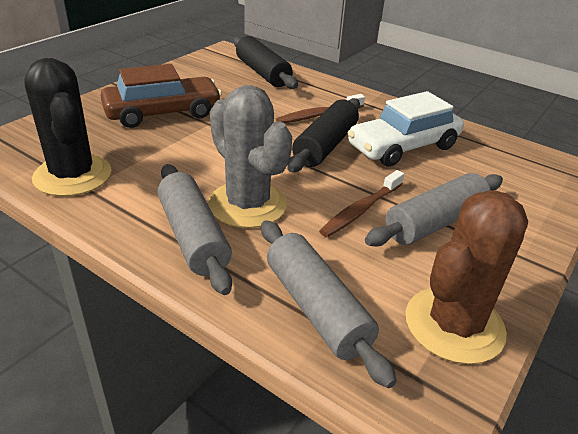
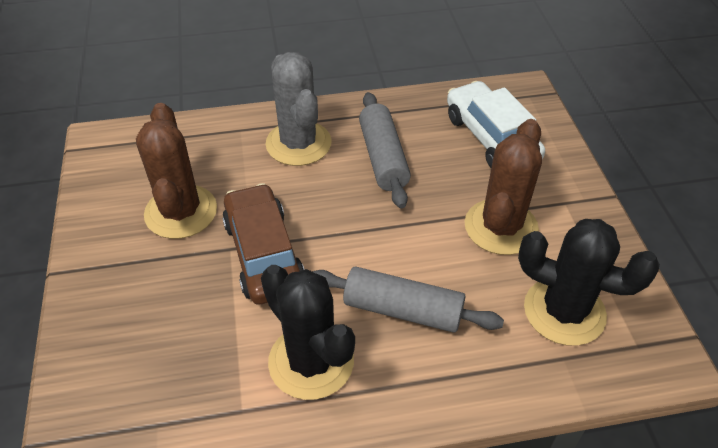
black cactus: 1 -> 2
black rolling pin: 2 -> 0
brown cactus: 1 -> 2
brown toothbrush: 2 -> 0
grey rolling pin: 3 -> 2

